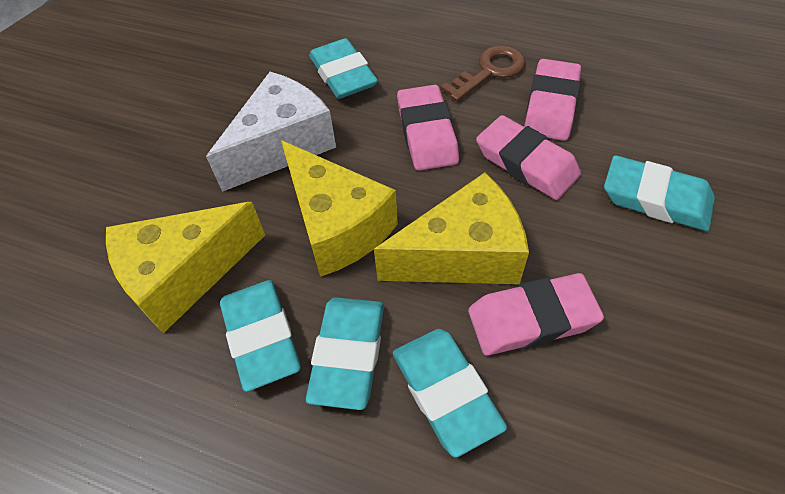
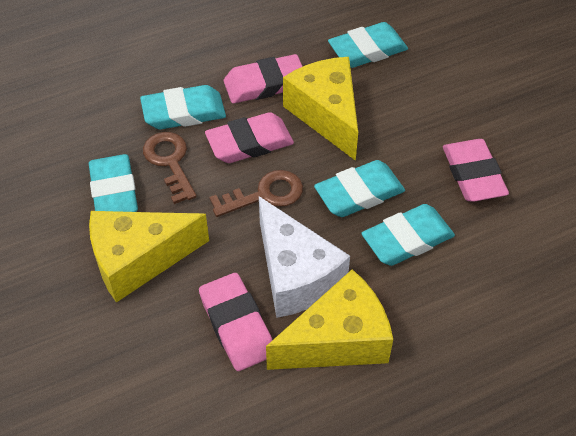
brown key: 1 -> 2

